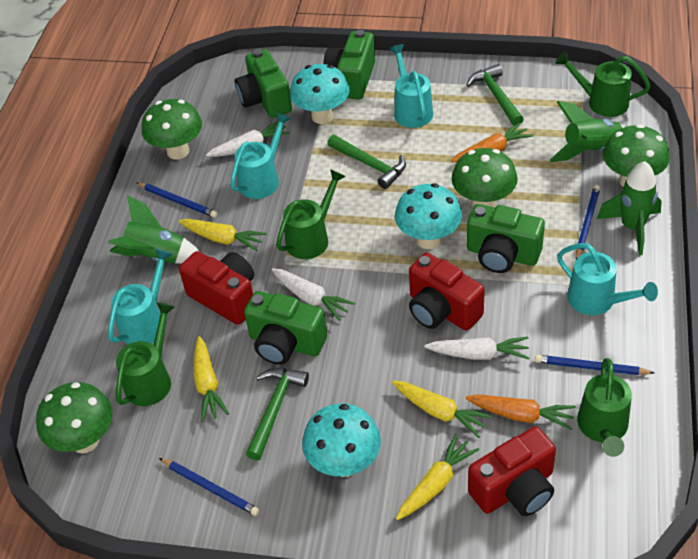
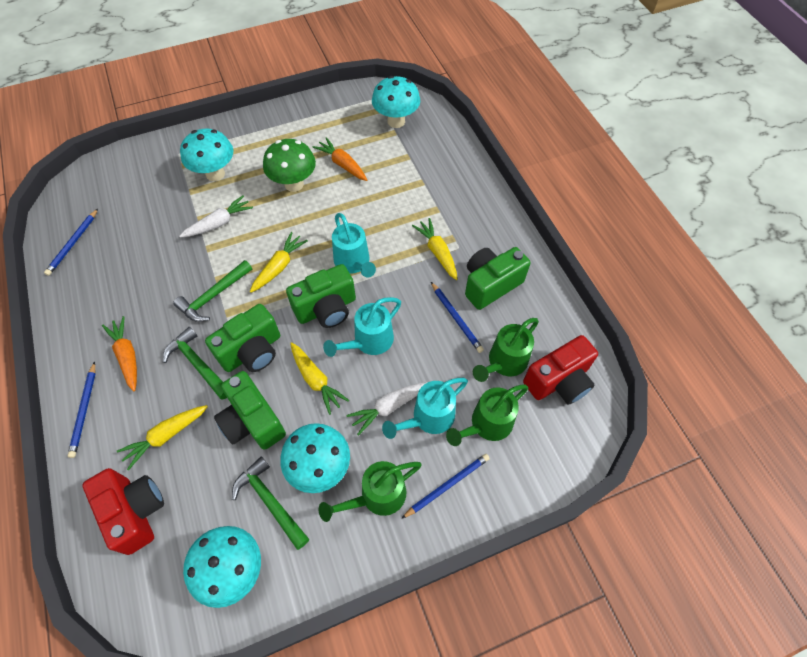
green mushroom: 4 -> 1
green rocket: 3 -> 0
green watering can: 4 -> 3
red camera: 3 -> 2
turquoise mushroom: 3 -> 4
turquoise watering can: 4 -> 3
white carrot: 3 -> 2

